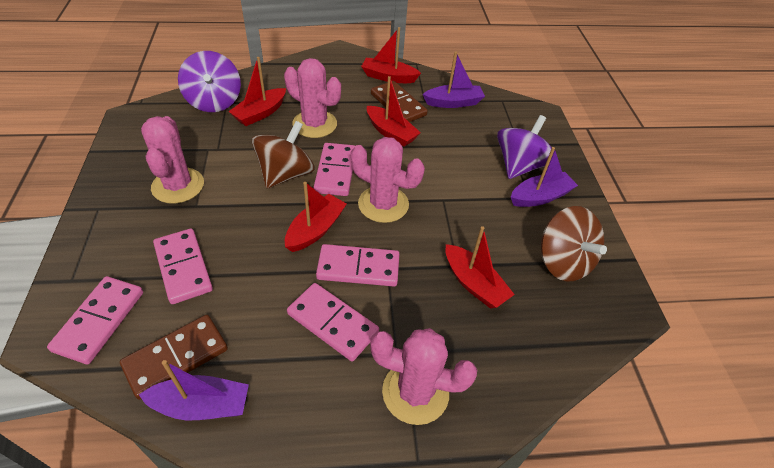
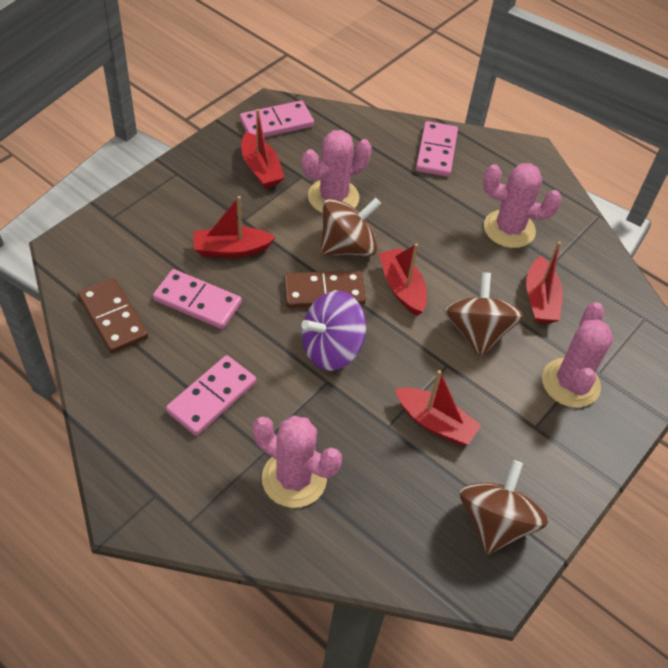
brown spinning top: 2 -> 3
pink domino: 5 -> 4
purple boat: 3 -> 0
purple spinning top: 2 -> 1

